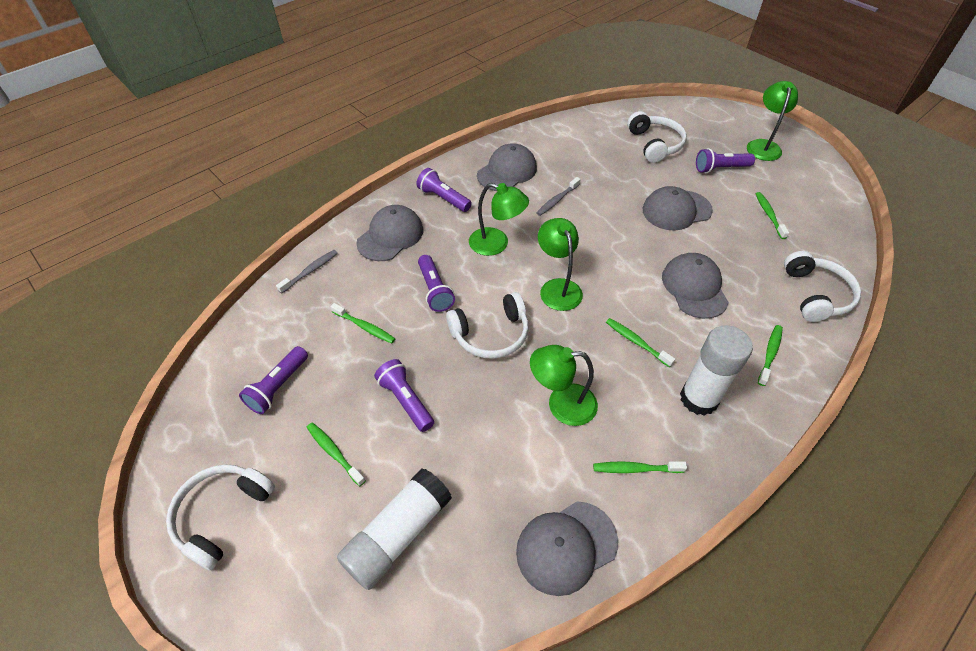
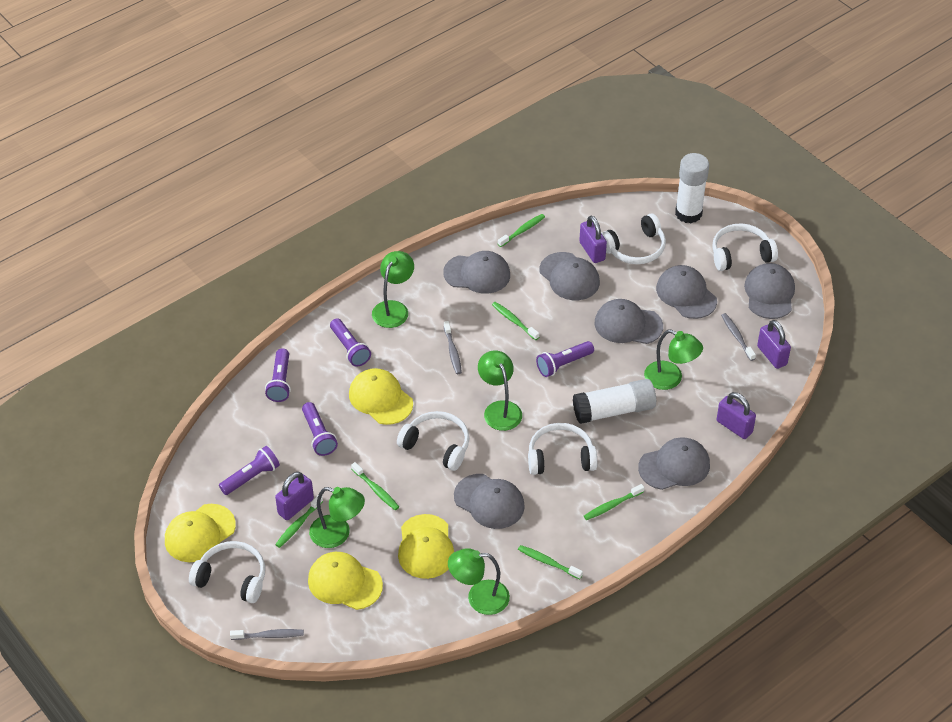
green lamp: 4 -> 5
grey cap: 5 -> 7
grey toothbrush: 2 -> 3
purple padlock: 0 -> 4
white headphones: 4 -> 5
yellow cap: 0 -> 4

